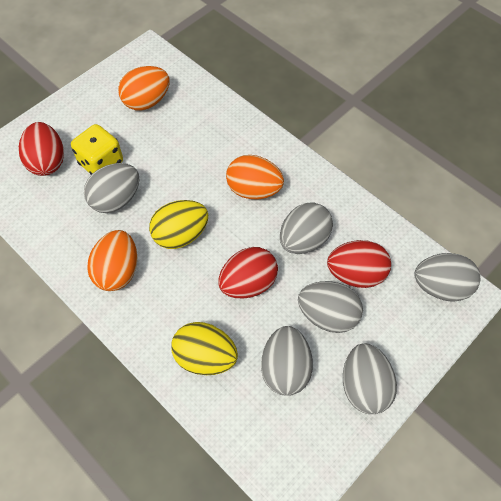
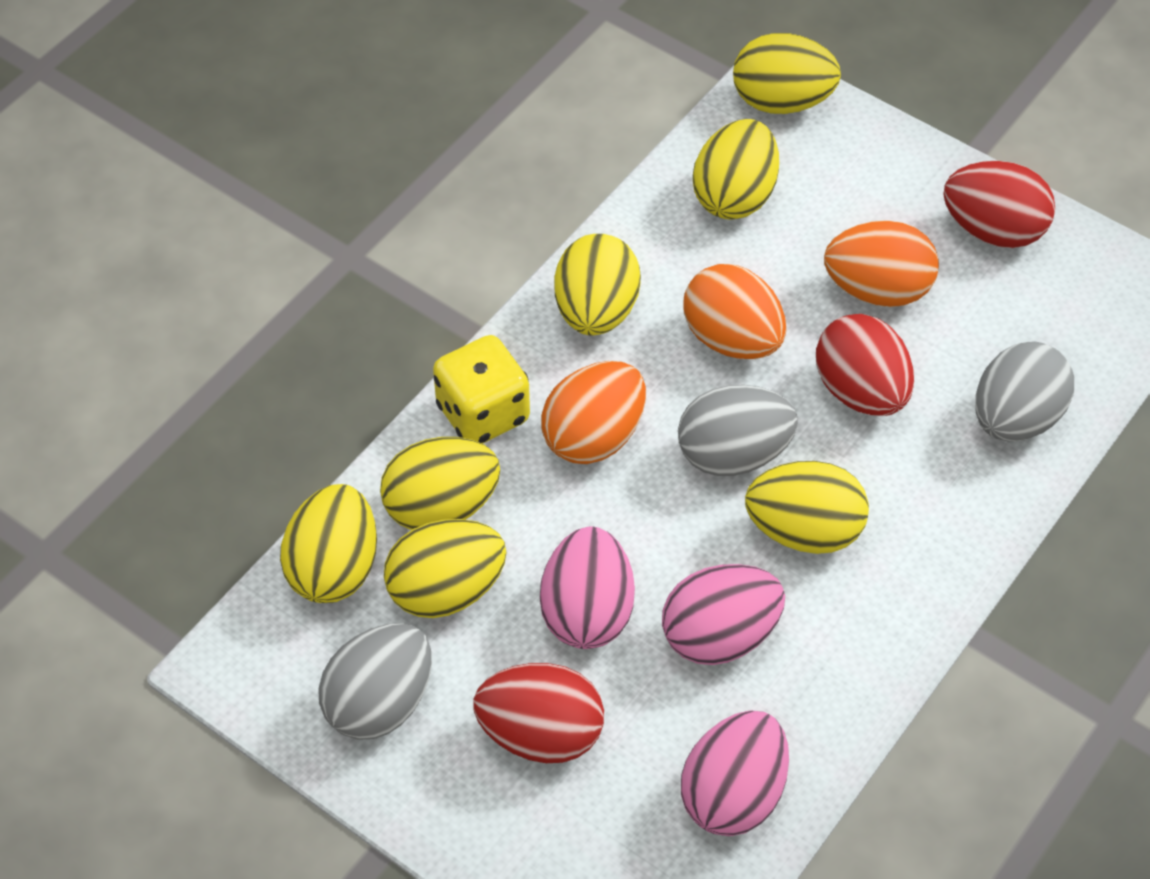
grey egg: 6 -> 3
pink egg: 0 -> 3
yellow egg: 2 -> 7

